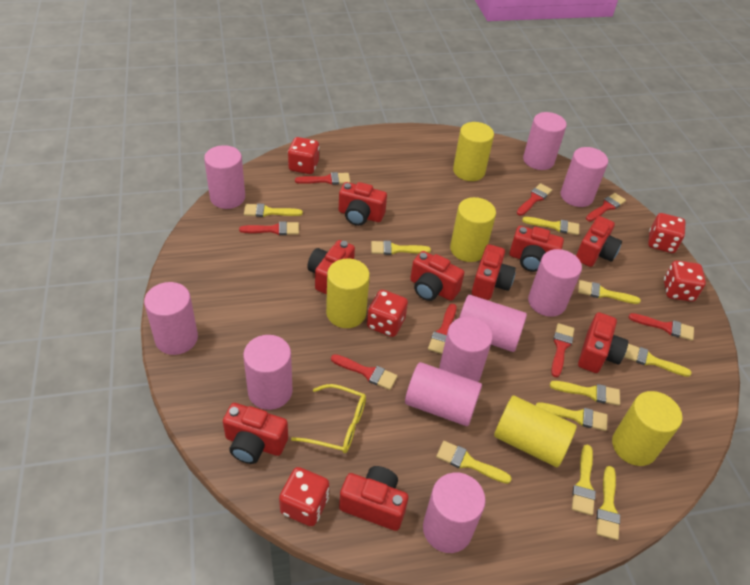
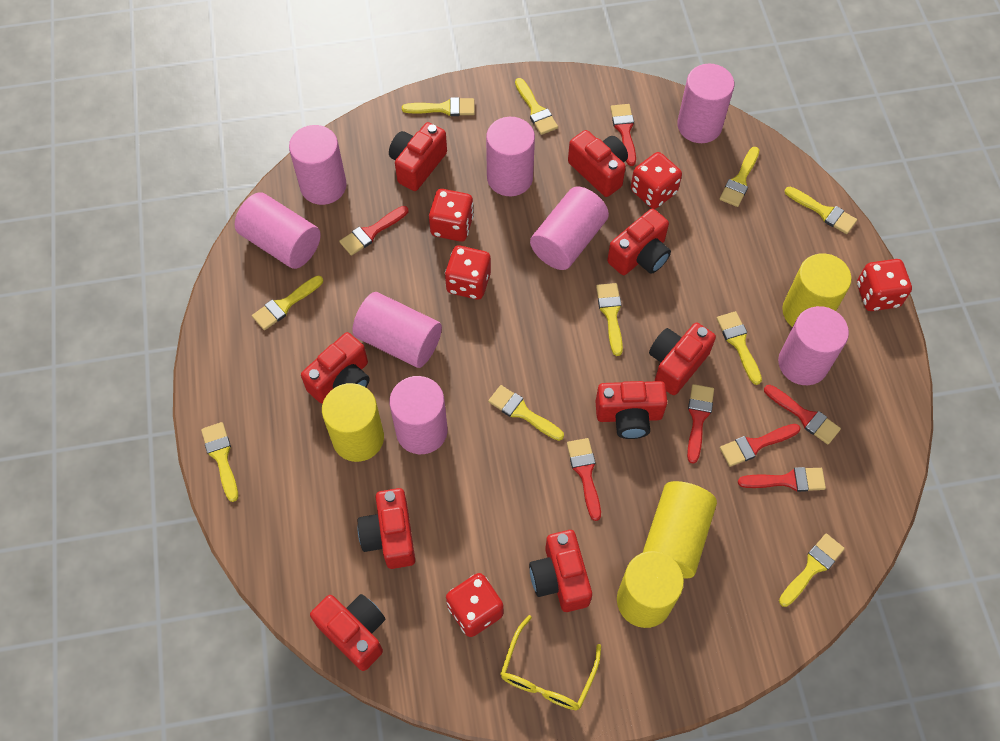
pink cylinder: 10 -> 8
red brush: 8 -> 7
yellow cylinder: 5 -> 4

